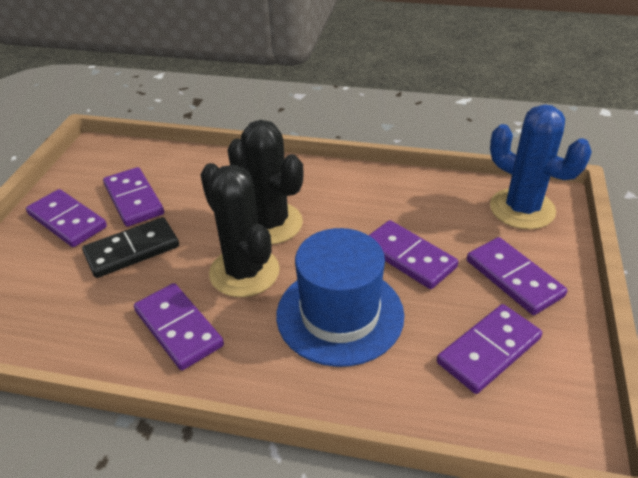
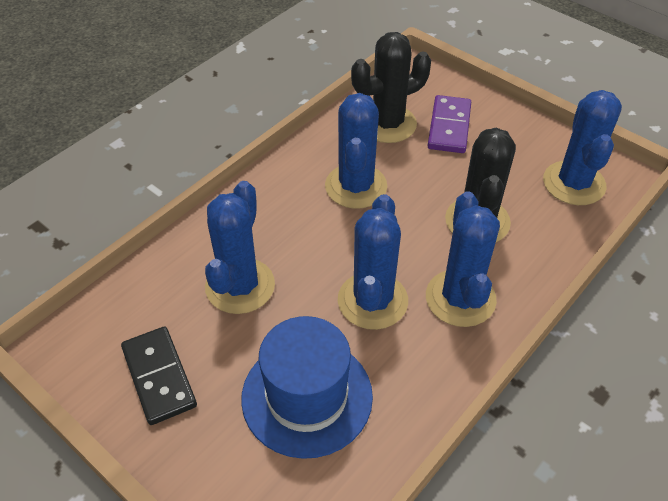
blue cactus: 1 -> 5
purple domino: 6 -> 1

